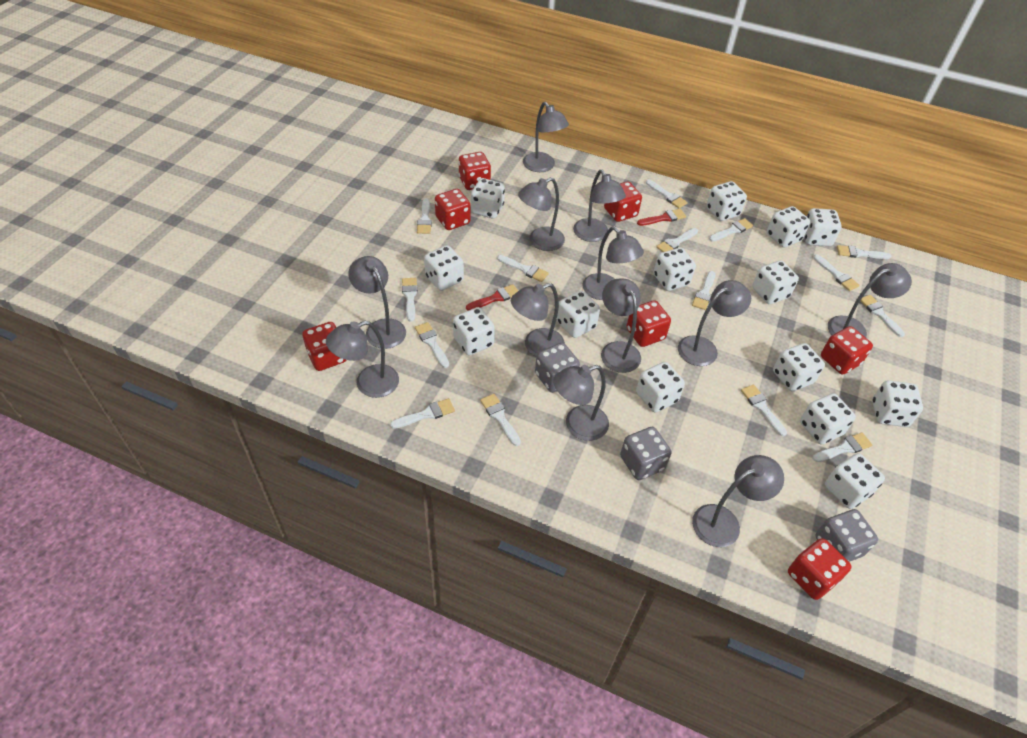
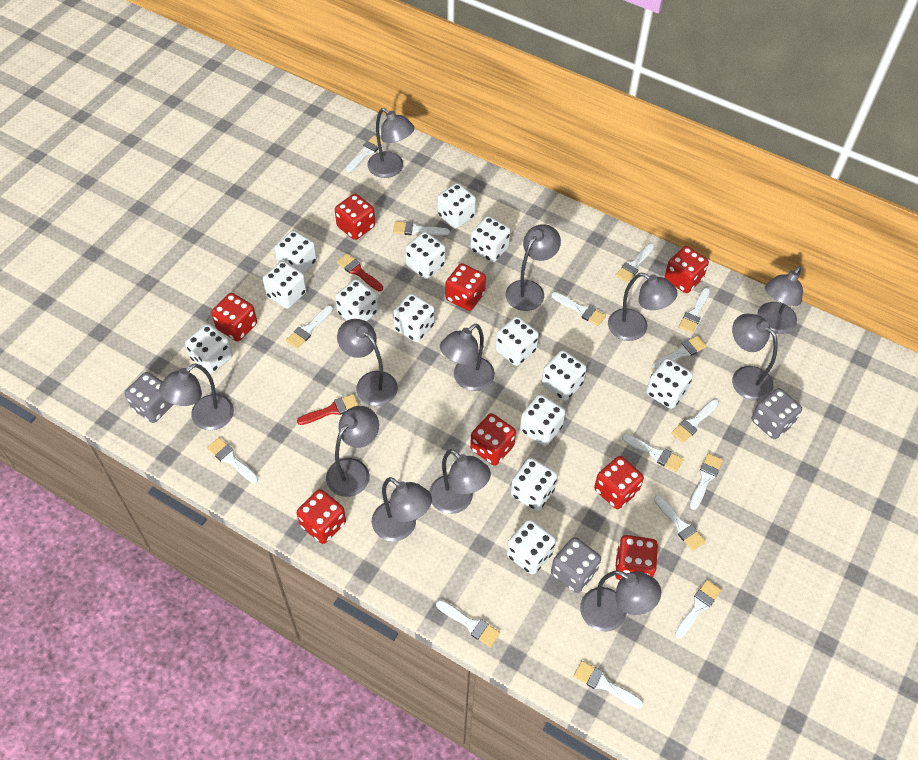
red dice: 7 -> 8

